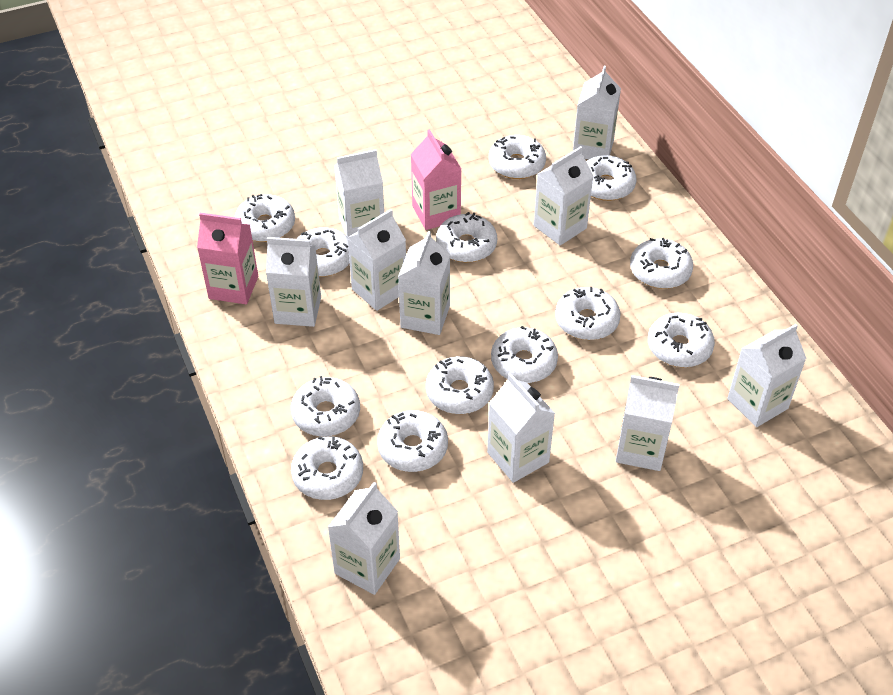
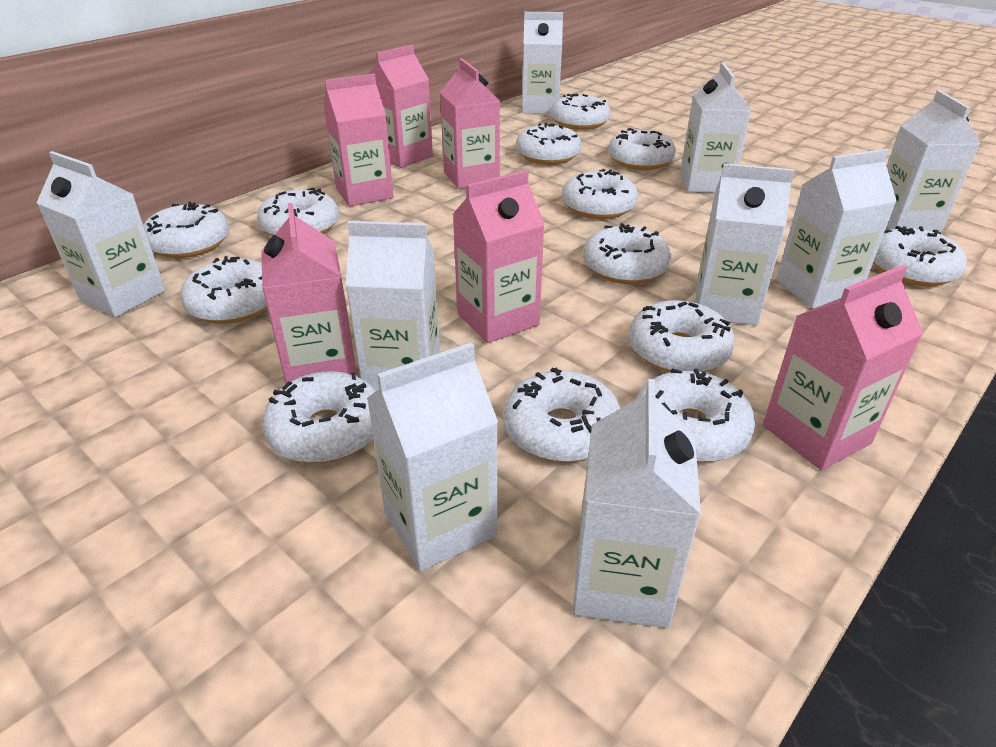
pink carton: 2 -> 6
white carton: 10 -> 9

